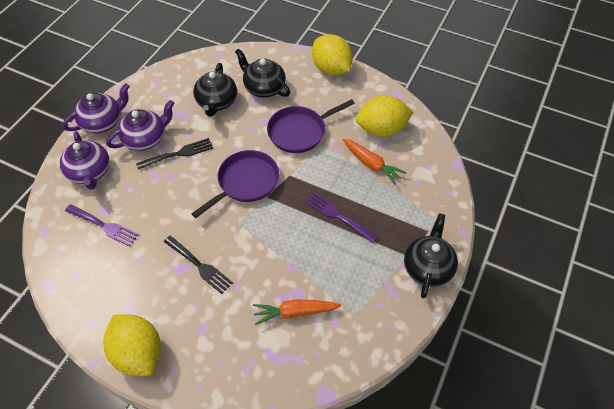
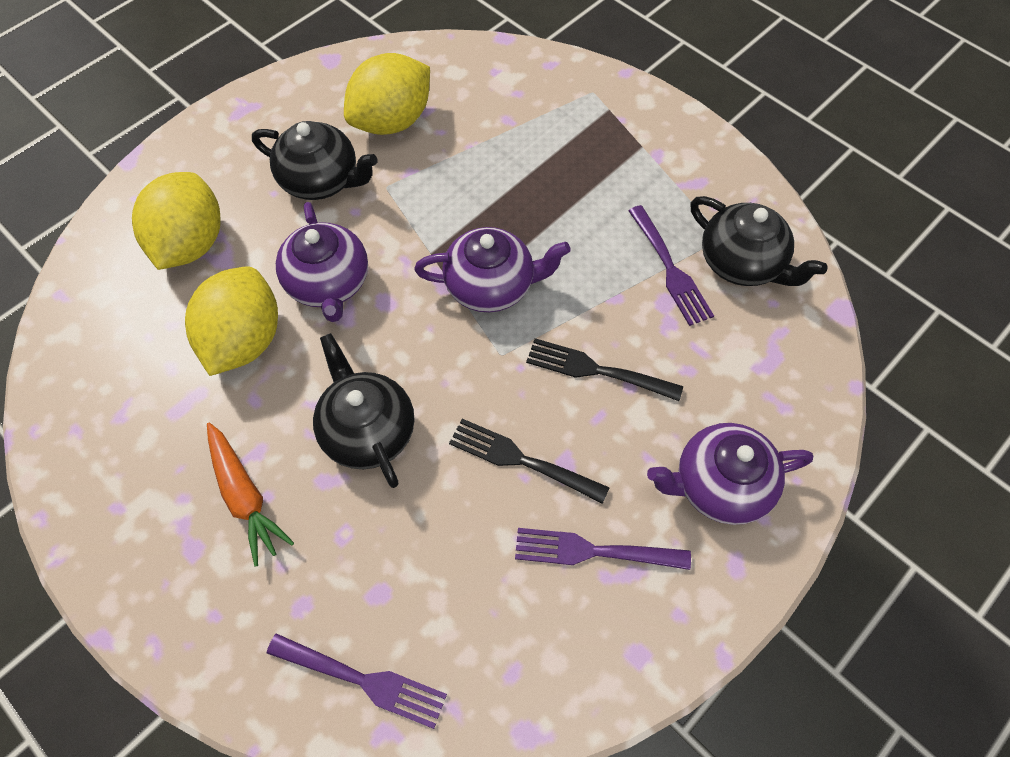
orange carrot: 2 -> 1
purple fork: 2 -> 3
purple pan: 2 -> 0

